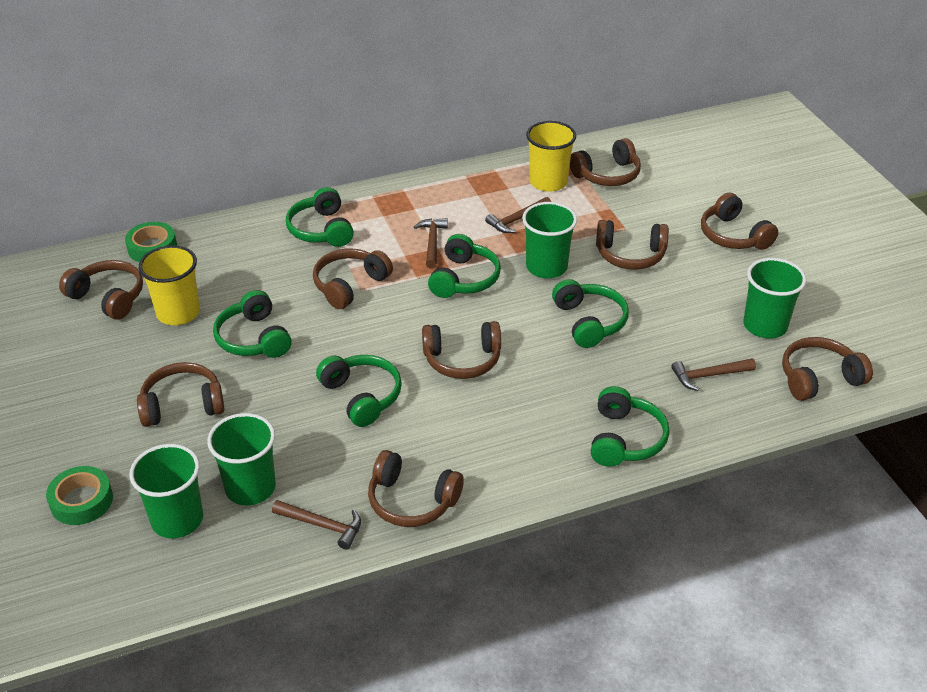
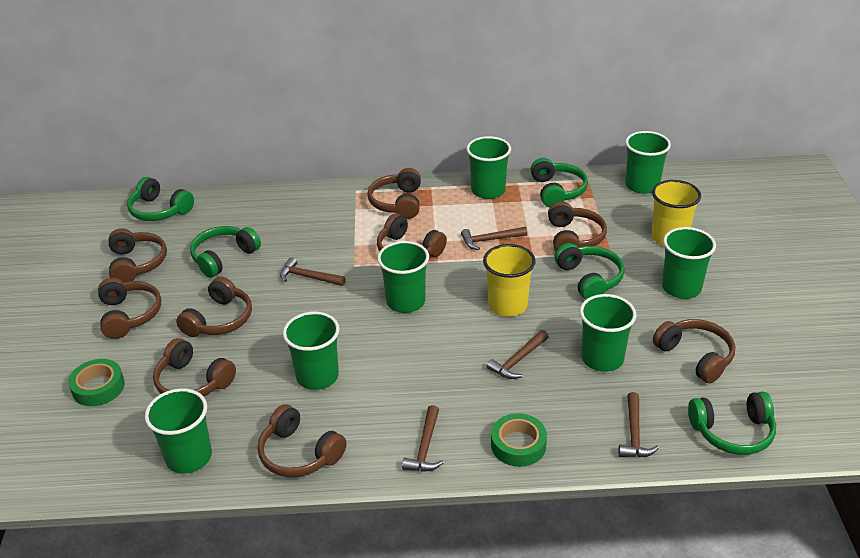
brown hammer: 4 -> 5
green cup: 4 -> 7
green headphones: 6 -> 5

